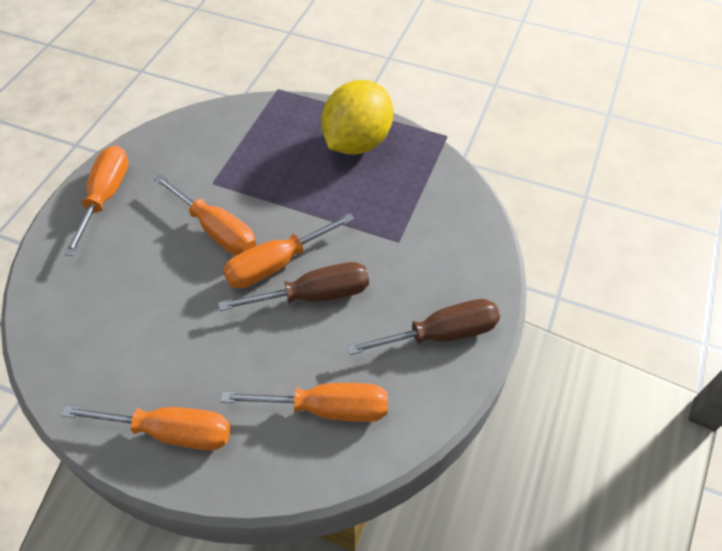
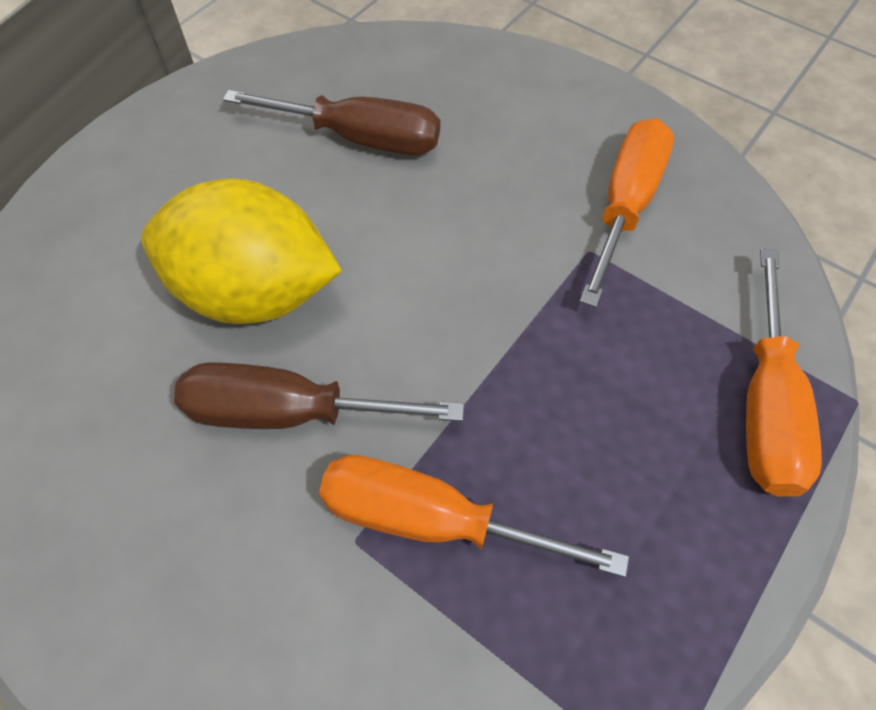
orange screwdriver: 5 -> 3

